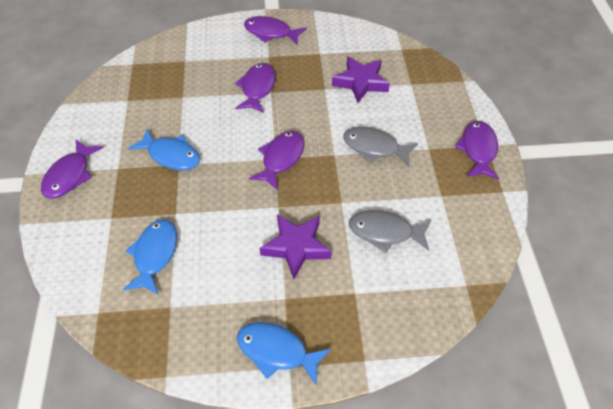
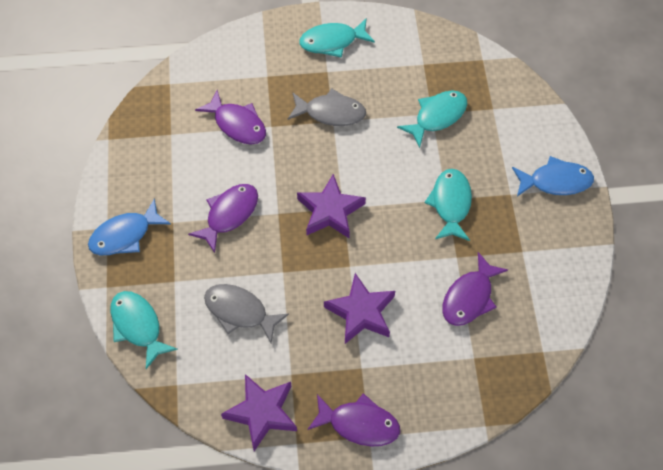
blue fish: 3 -> 2
purple fish: 5 -> 4
purple star: 2 -> 3
turquoise fish: 0 -> 4

